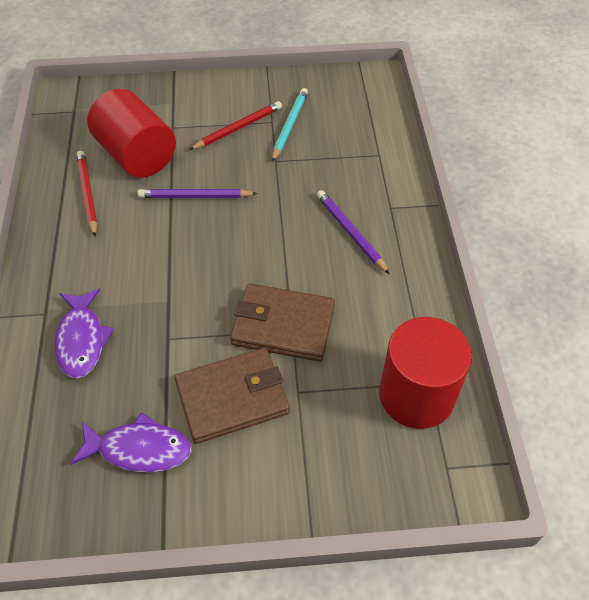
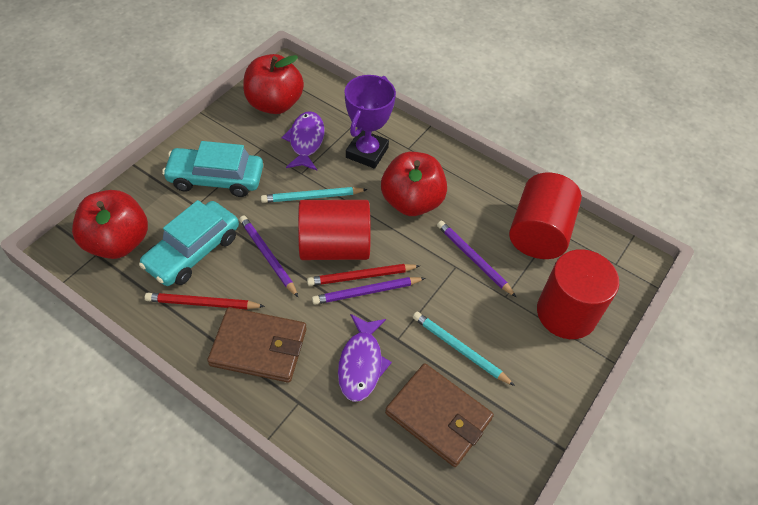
purple pencil: 2 -> 3
purple trophy: 0 -> 1
red apple: 0 -> 3
red cylinder: 2 -> 3
turquoise car: 0 -> 2
turquoise pencil: 1 -> 2

